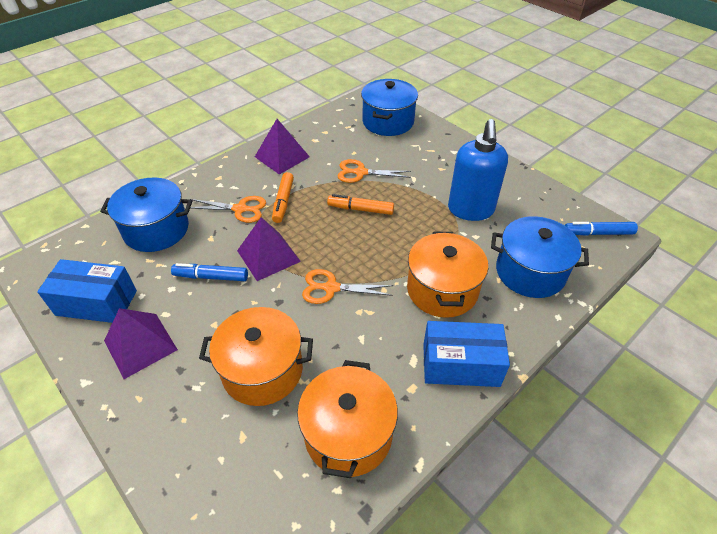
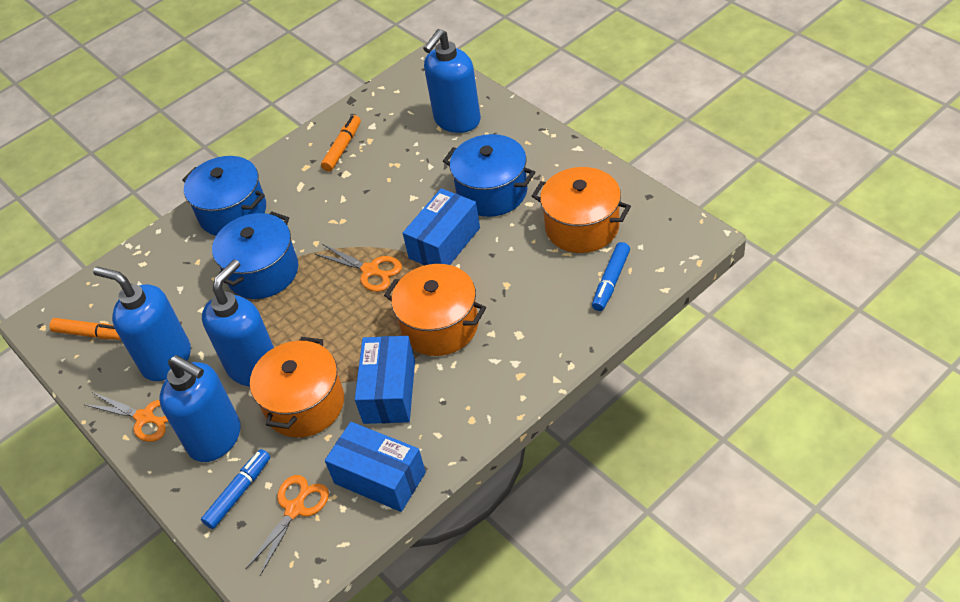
blue box: 2 -> 3
blue soap dispenser: 1 -> 4
purple pyramid: 3 -> 0

